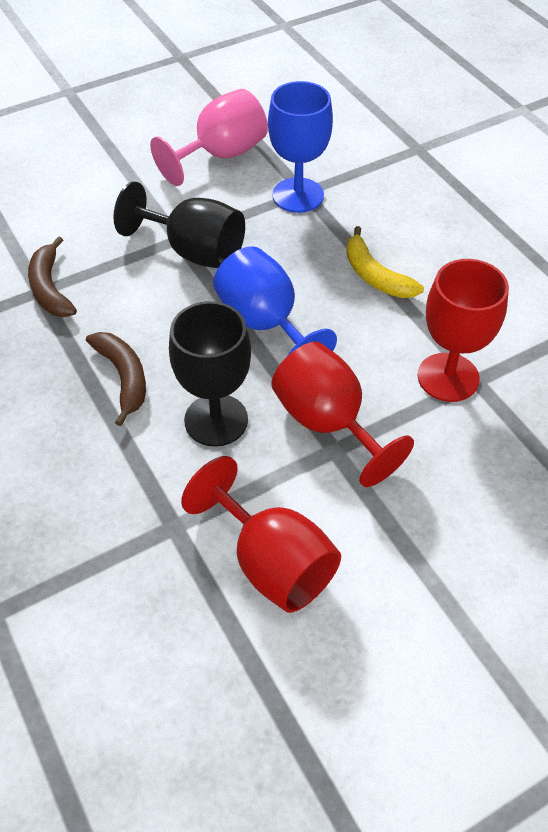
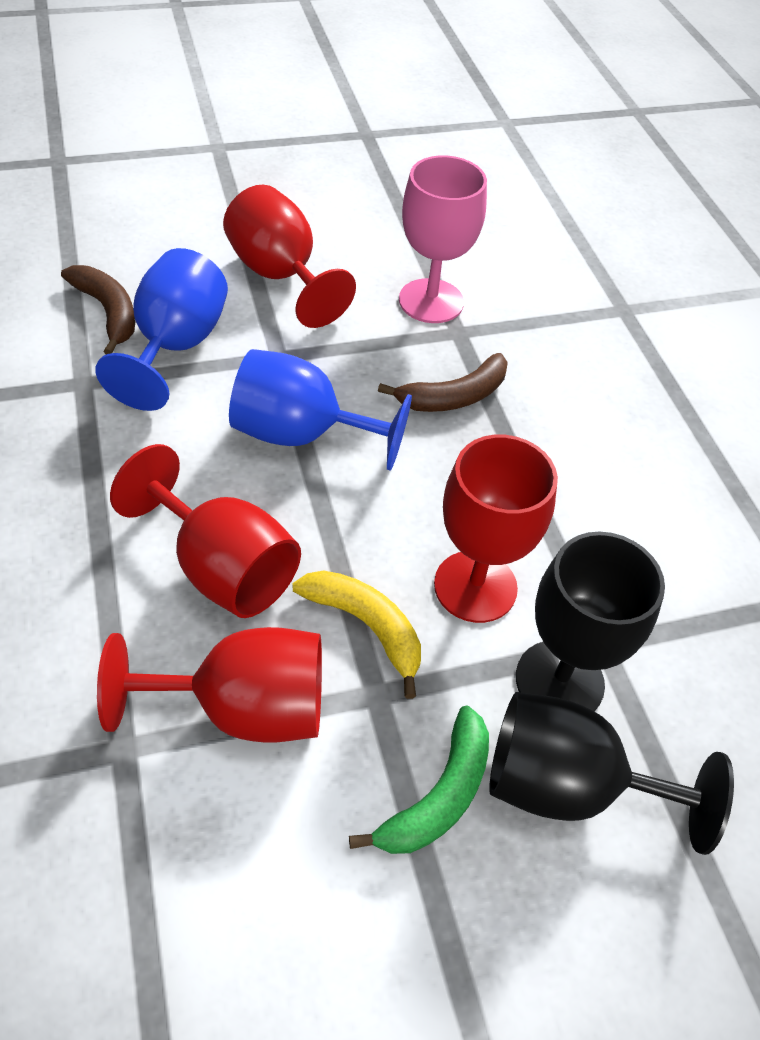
green banana: 0 -> 1
red goblet: 3 -> 4

